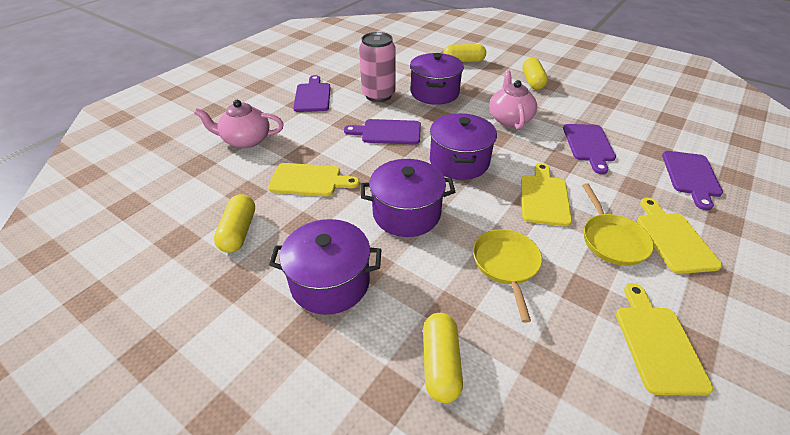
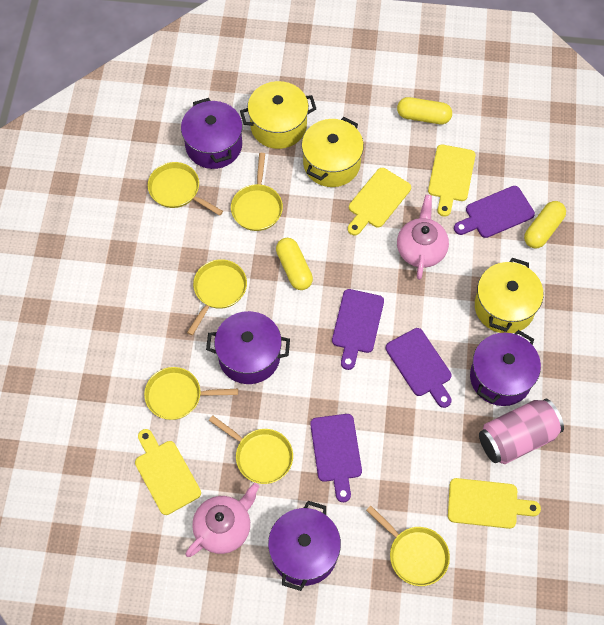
yellow capsule: 4 -> 3
yellow pan: 2 -> 6
yellow pot: 0 -> 3

